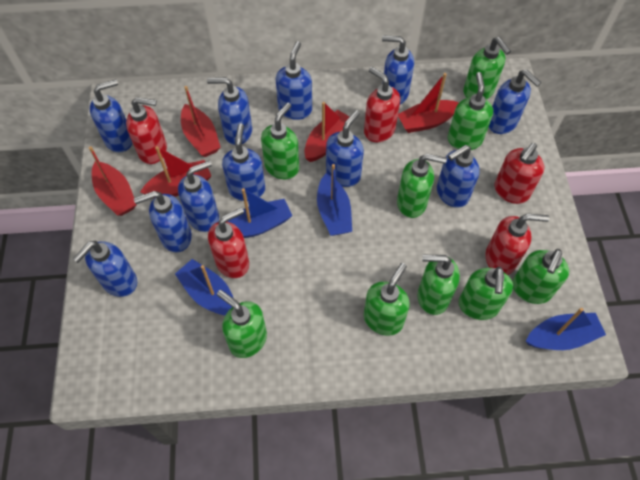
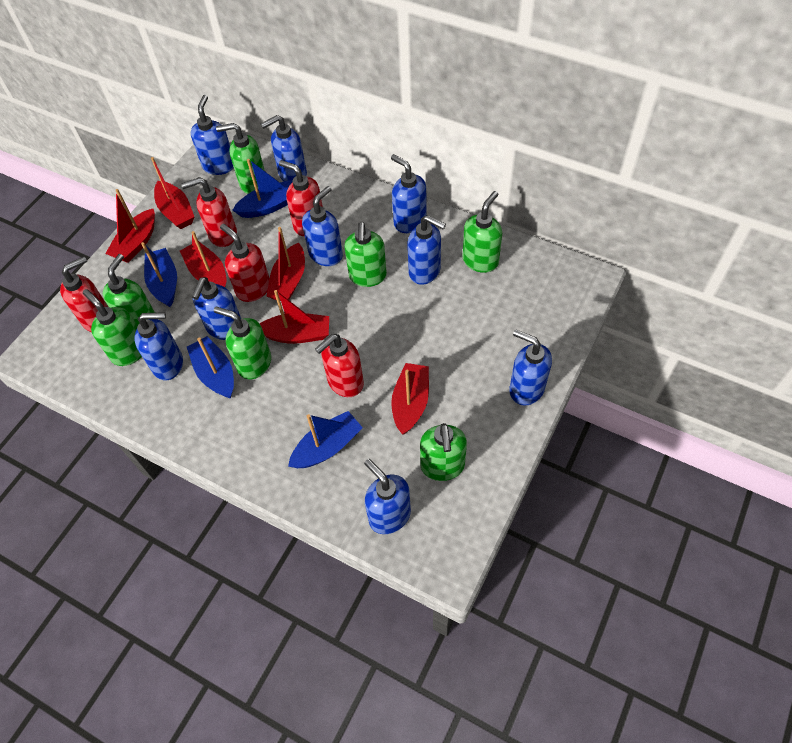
blue soap dispenser: 11 -> 9
green soap dispenser: 9 -> 7
red boat: 5 -> 6

